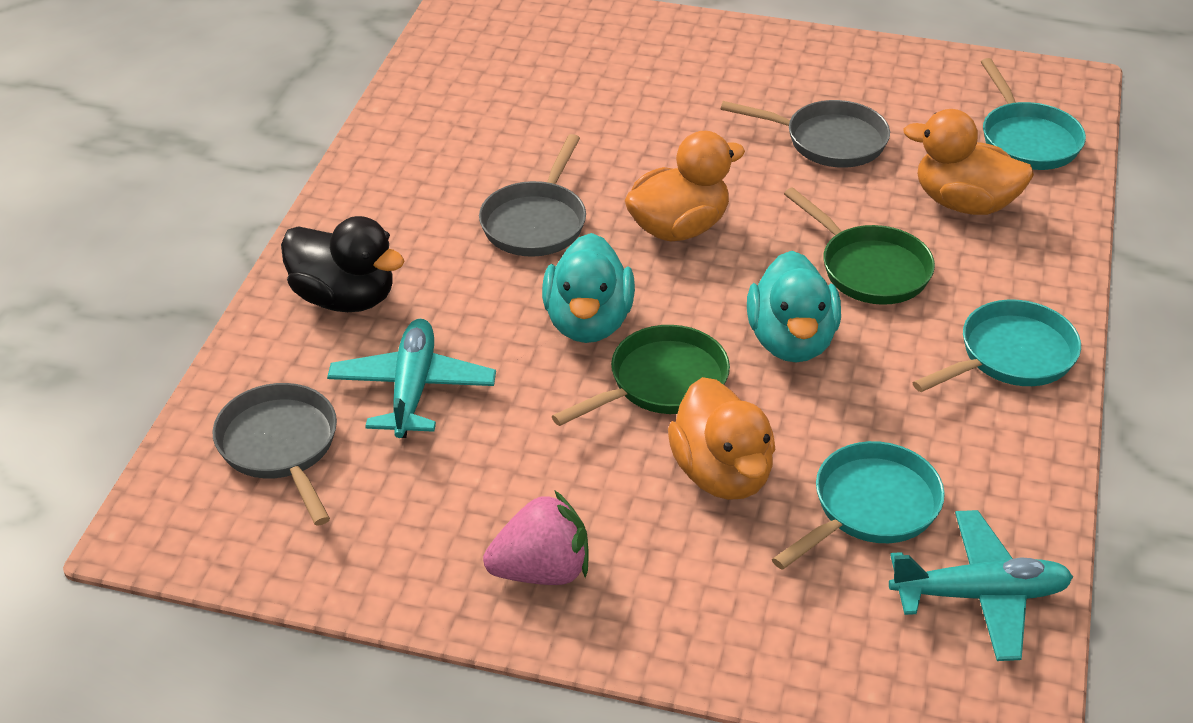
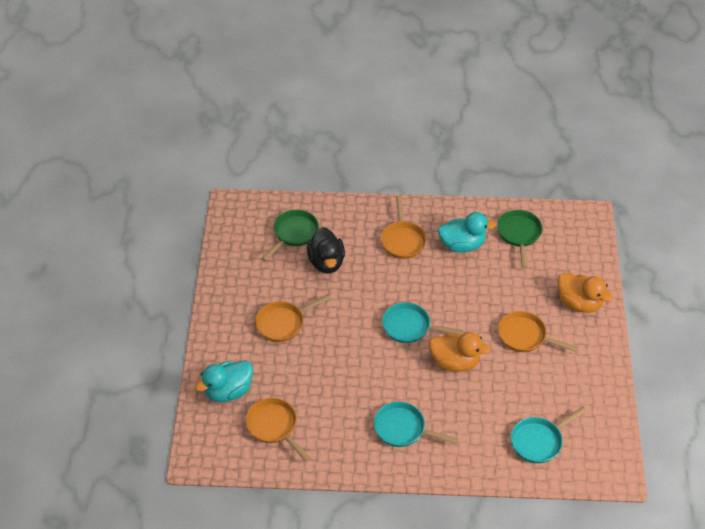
grey pan: 3 -> 0
orange duck: 3 -> 2
orange pan: 0 -> 4
pink strawberry: 1 -> 0
turquoise plane: 2 -> 0

